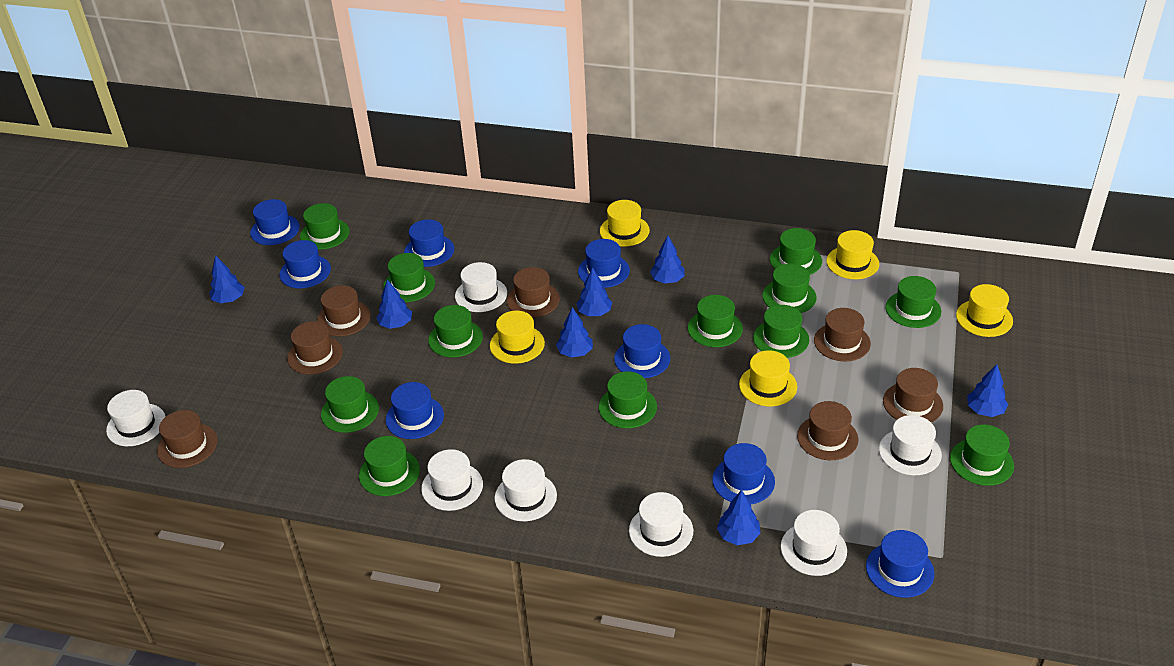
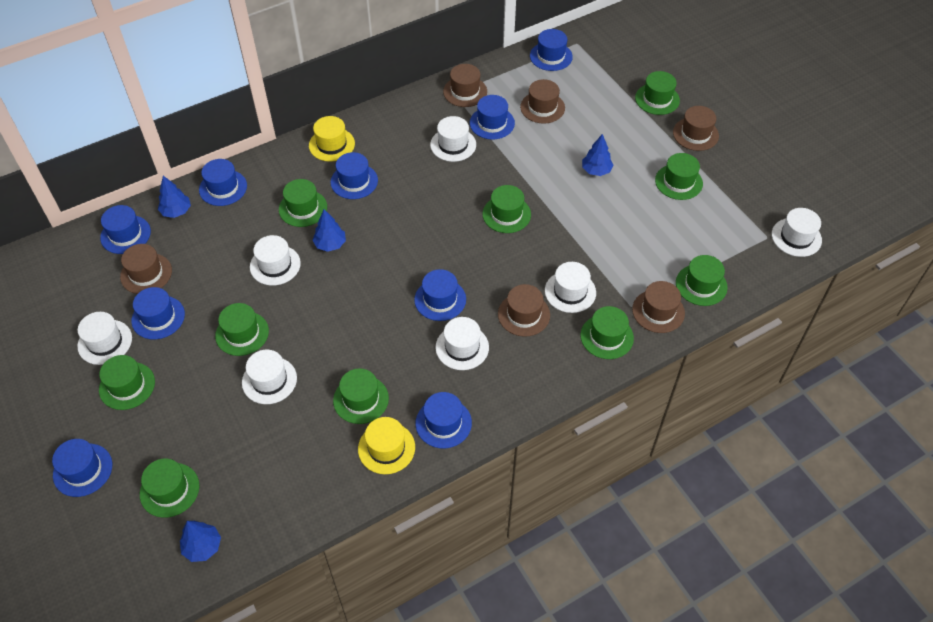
blue hat: 8 -> 9
blue tree: 7 -> 4
brown hat: 7 -> 6
green hat: 12 -> 10
yellow hat: 5 -> 2

